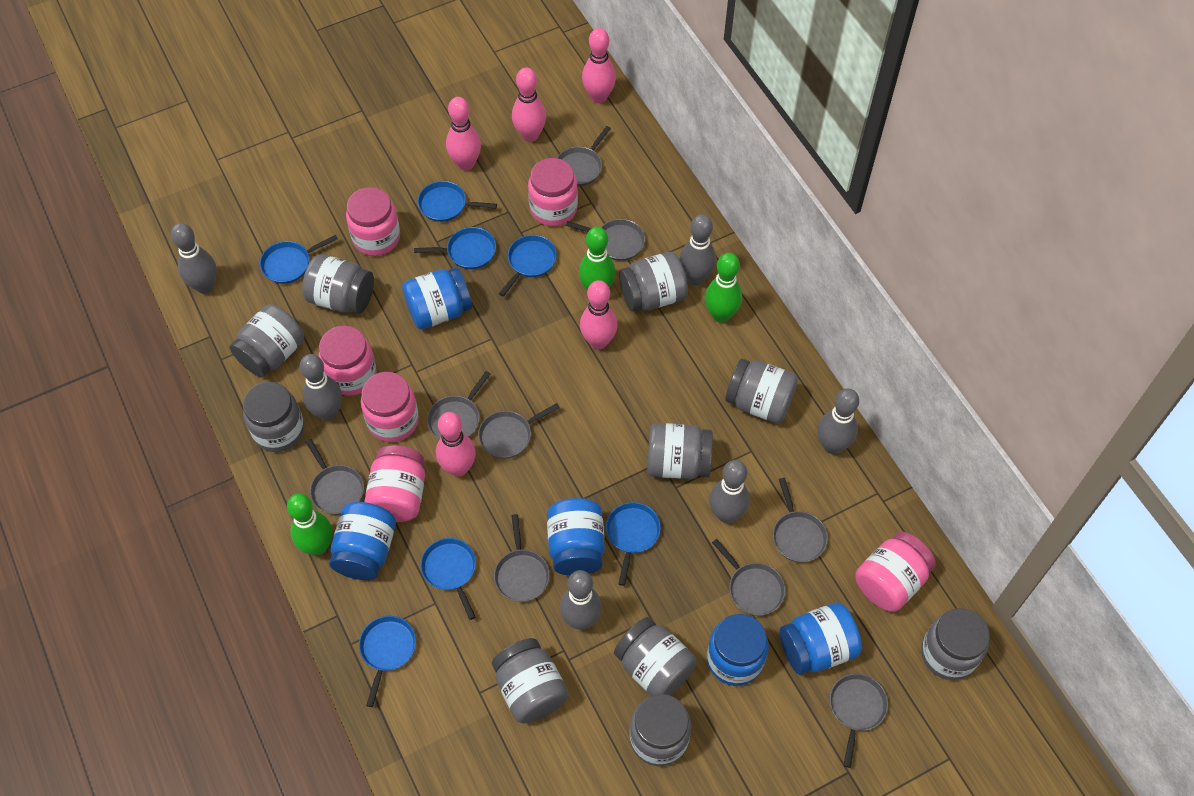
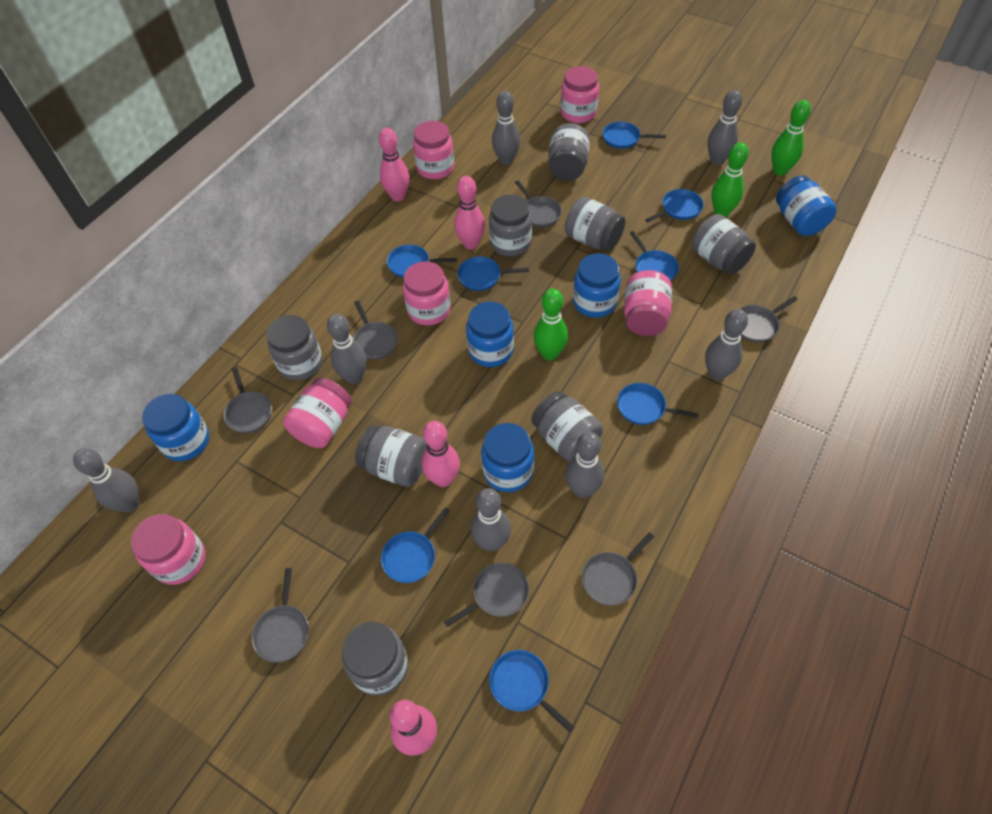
blue pan: 7 -> 8
grey bowling pin: 6 -> 7
grey jar: 10 -> 8
grey pan: 9 -> 7
pink bowling pin: 5 -> 4

